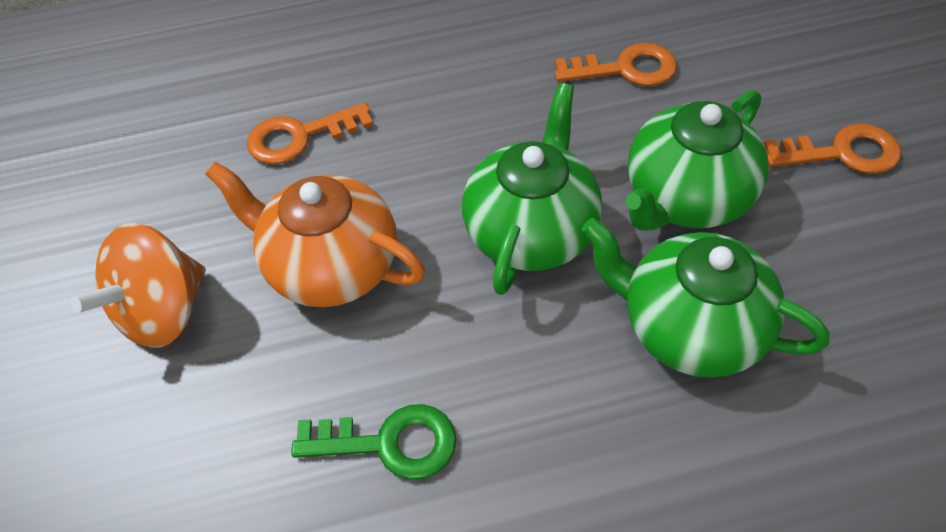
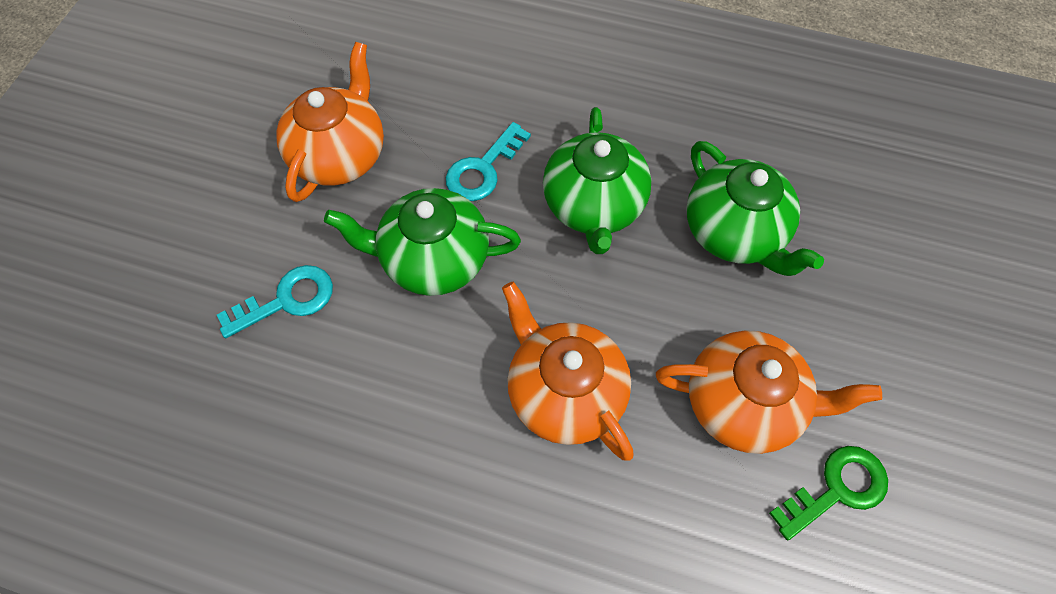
orange key: 3 -> 0
orange spinning top: 1 -> 0
orange teapot: 1 -> 3
turquoise key: 0 -> 2

